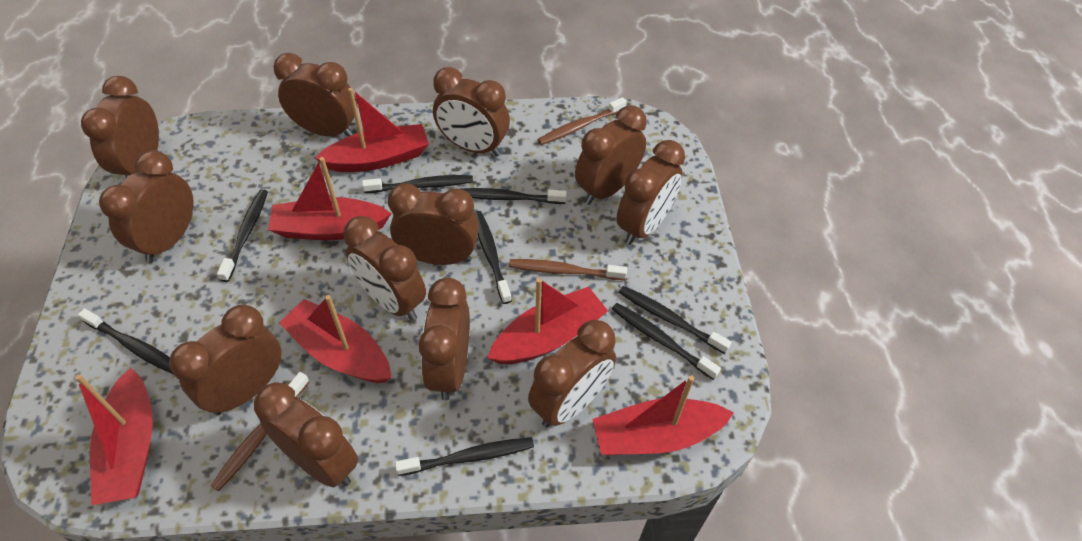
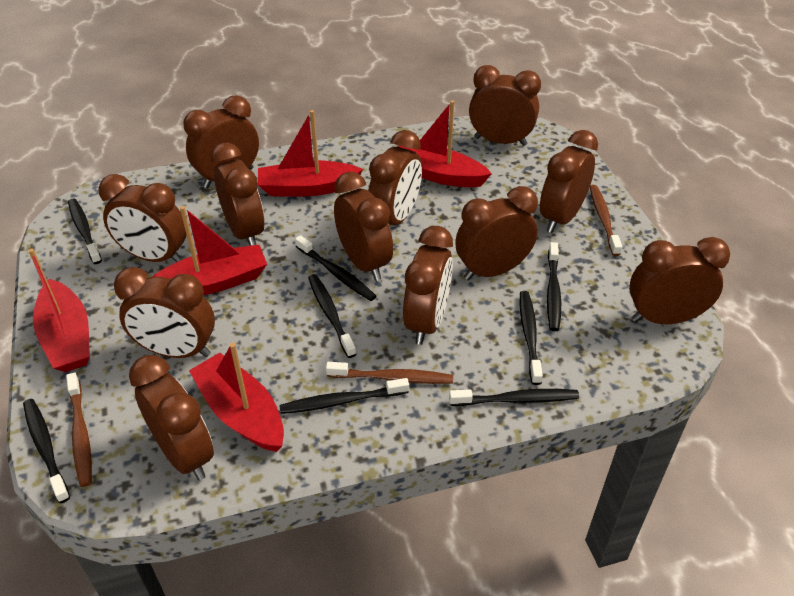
red boat: 6 -> 5

